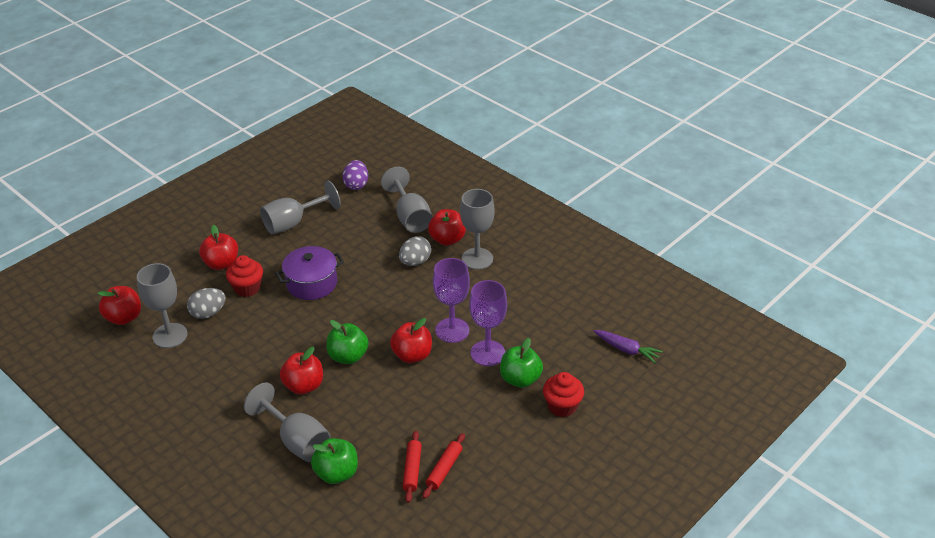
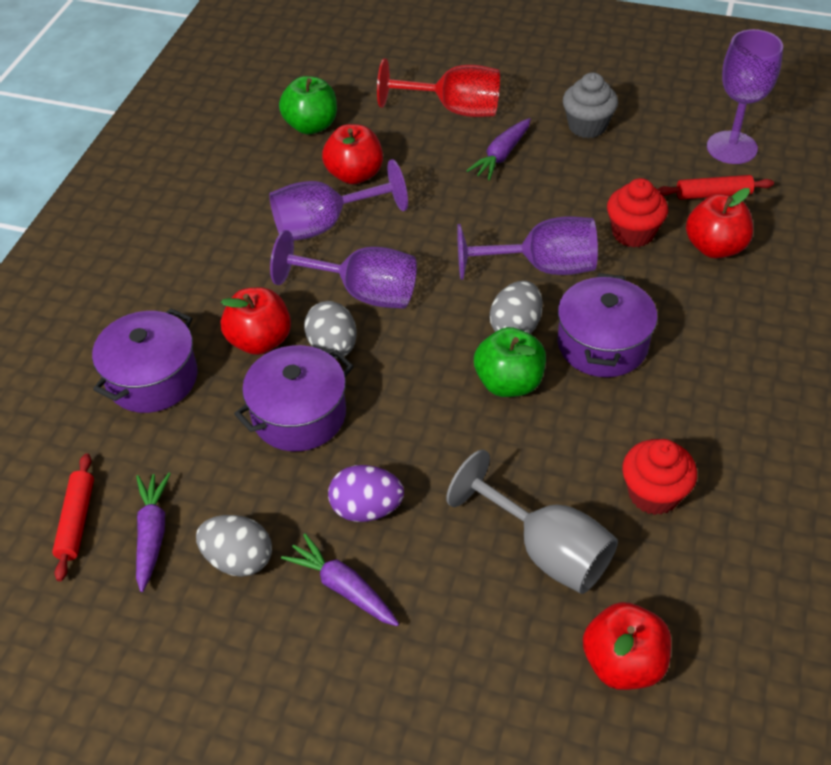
green apple: 3 -> 2
grey cupcake: 0 -> 1
grey egg: 2 -> 3
grey goblet: 5 -> 1
purple carrot: 1 -> 3
purple goblet: 2 -> 4
purple pot: 1 -> 3
red apple: 5 -> 4
red goblet: 0 -> 1

